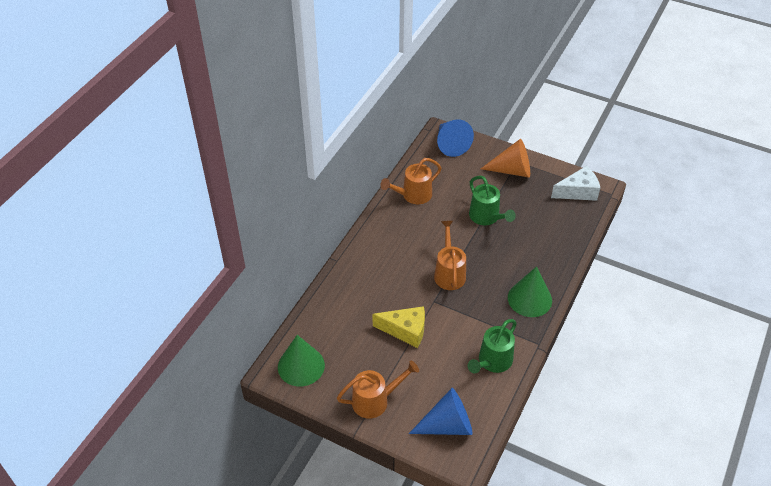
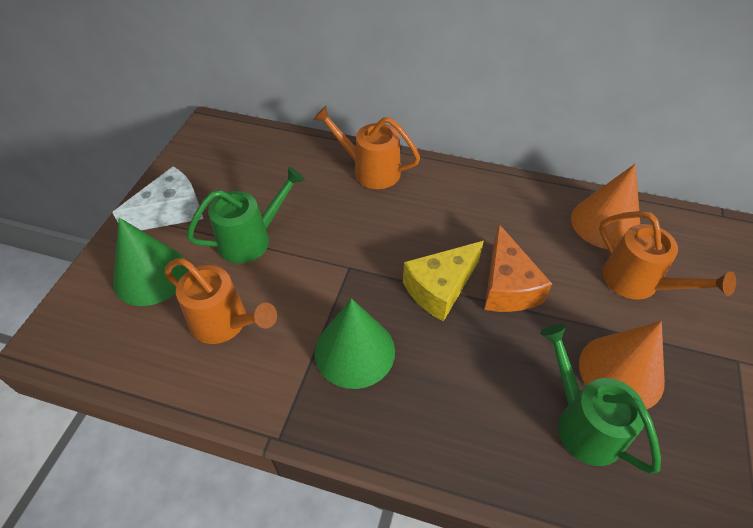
blue cone: 2 -> 0
orange cheese: 0 -> 1
orange cone: 1 -> 2

